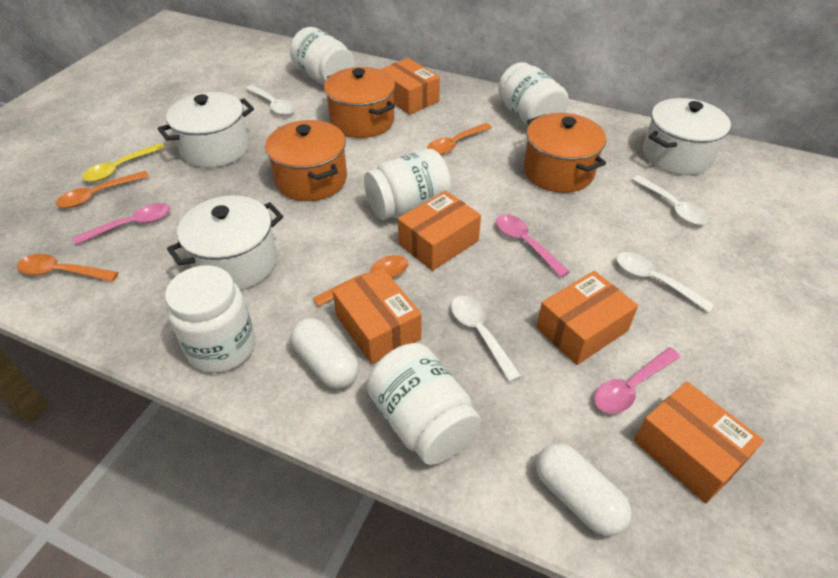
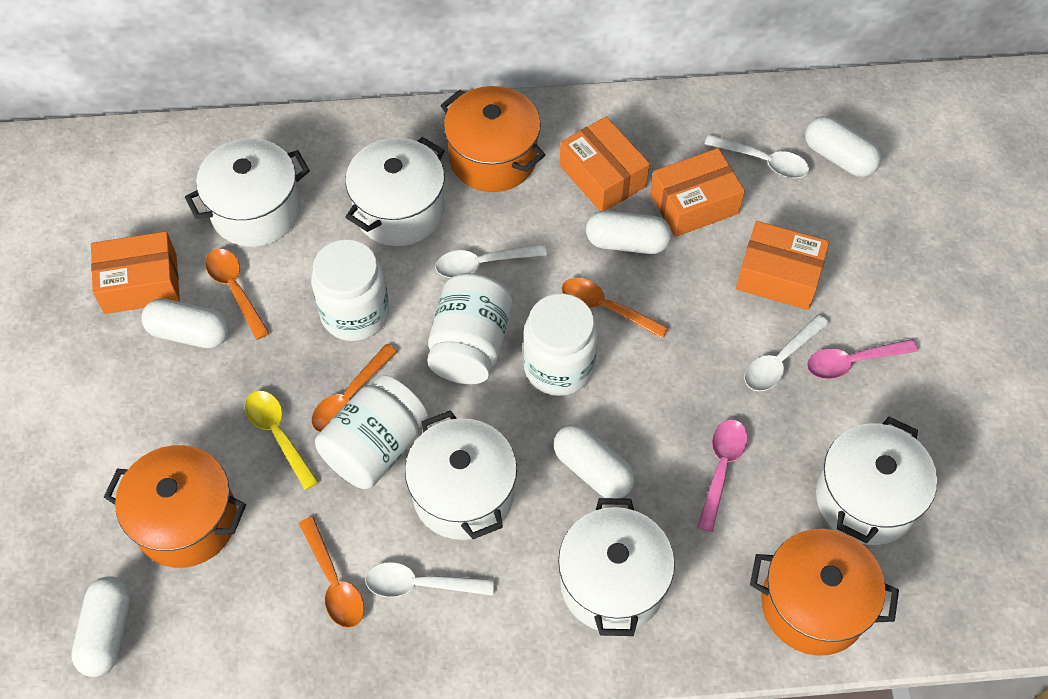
orange box: 5 -> 4
pink spoon: 3 -> 2
white capsule: 2 -> 5
white jar: 5 -> 4
white pot: 3 -> 5

